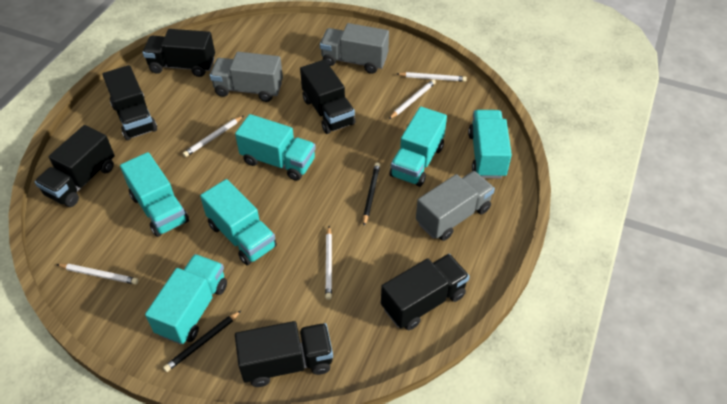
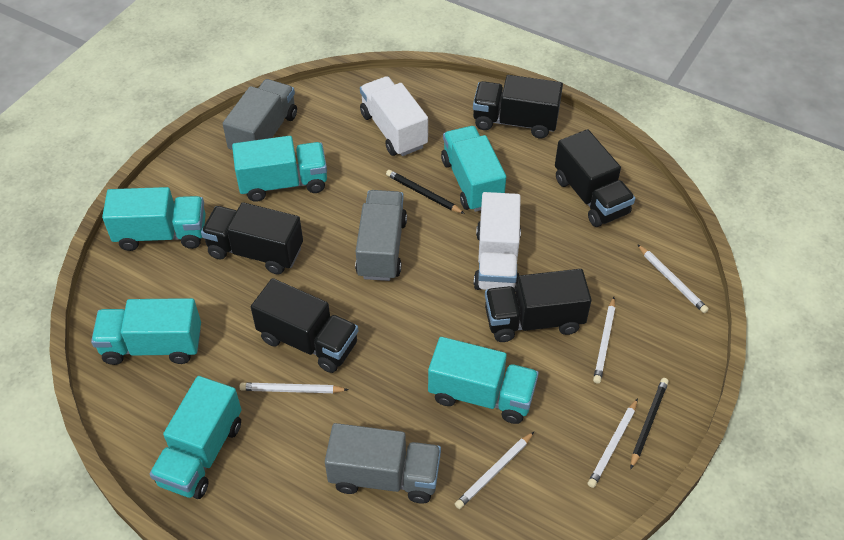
black truck: 6 -> 5
white truck: 0 -> 2

